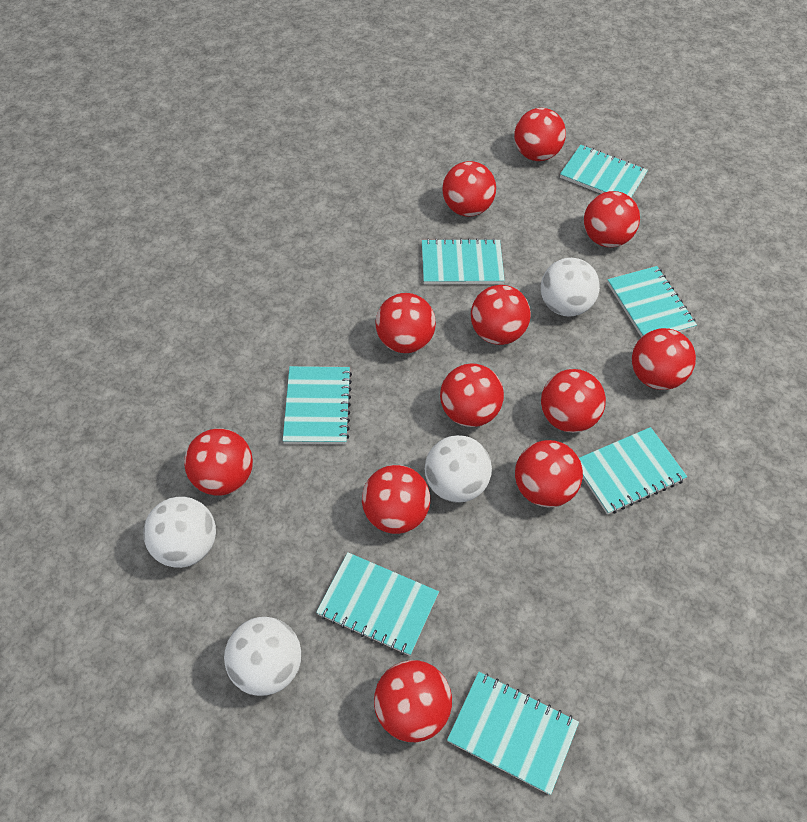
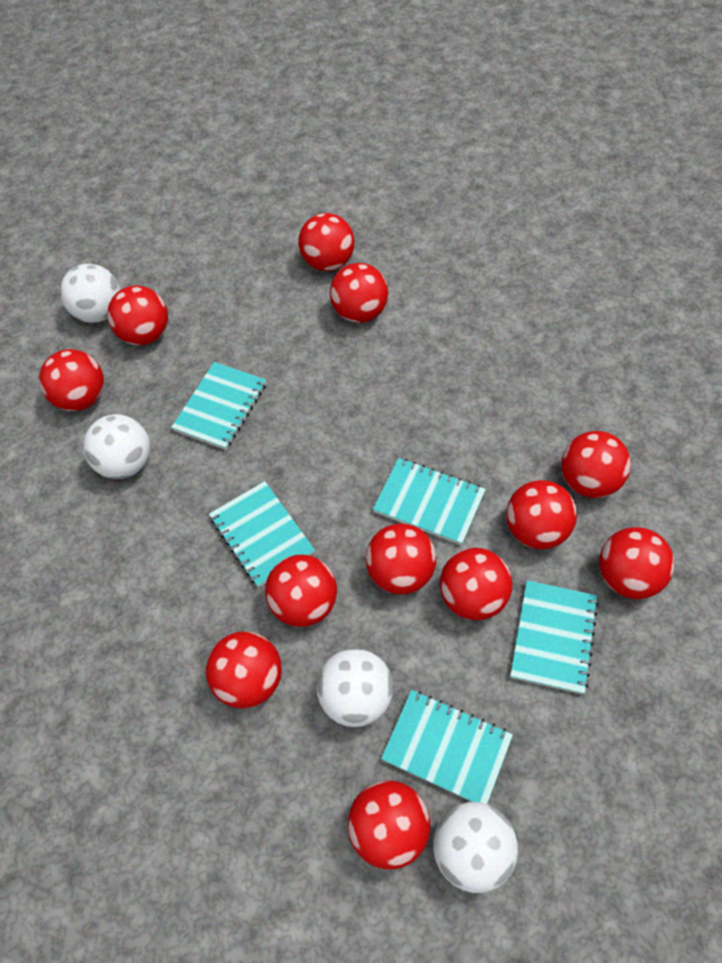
turquoise notebook: 7 -> 5

